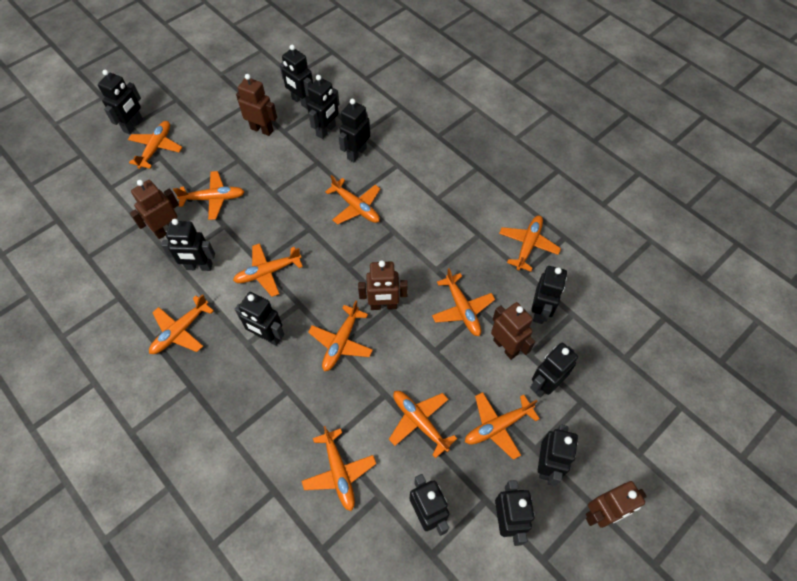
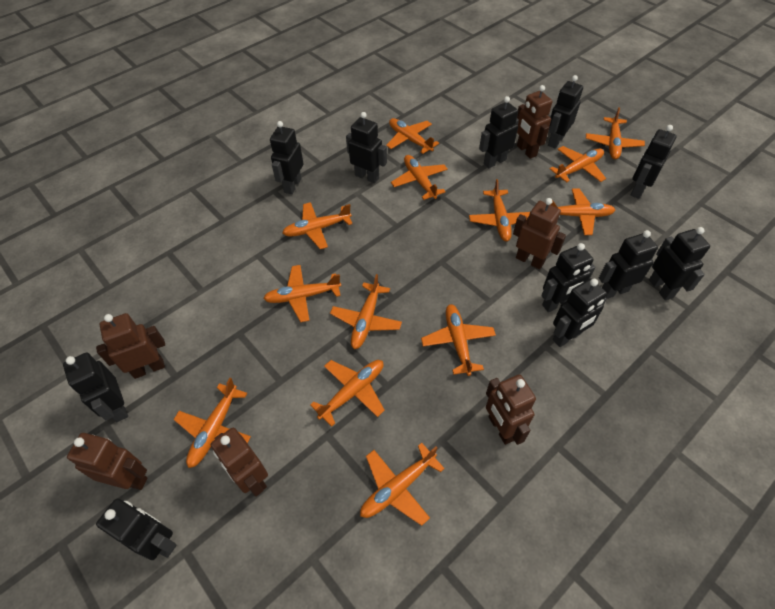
brown robot: 5 -> 6
orange plane: 11 -> 13

